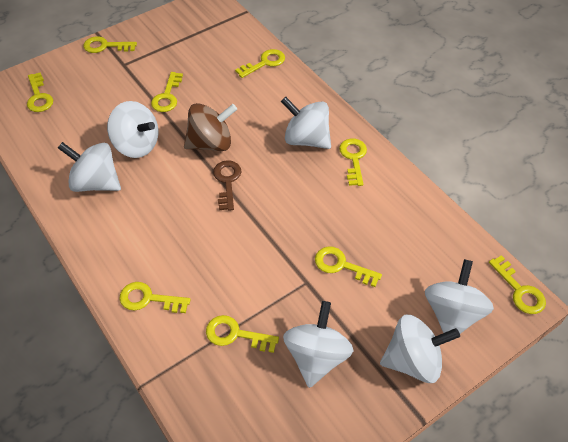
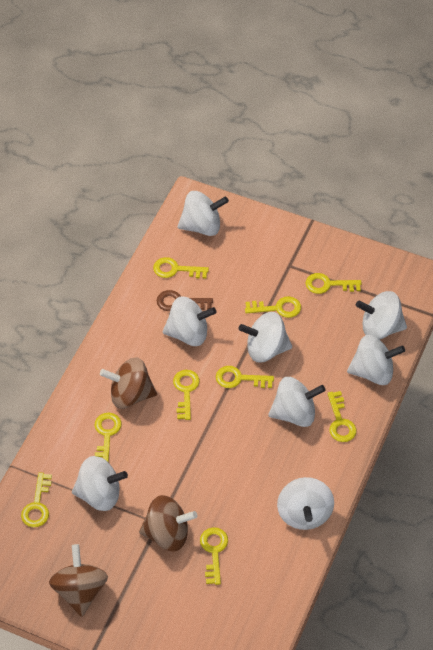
brown spinning top: 1 -> 3
white spinning top: 6 -> 8

